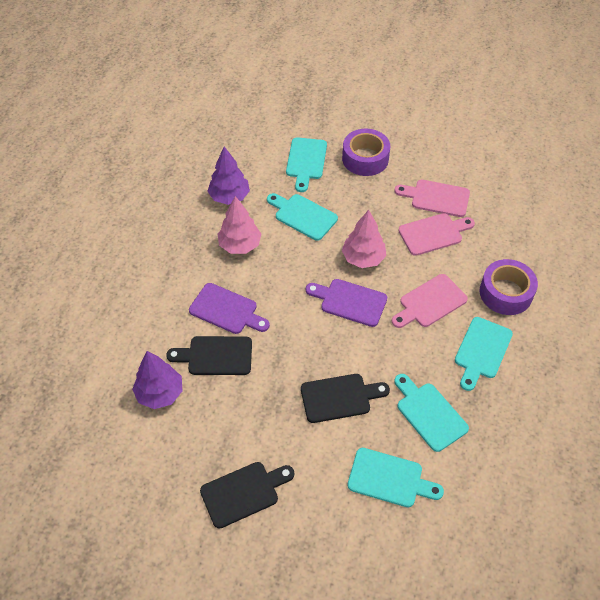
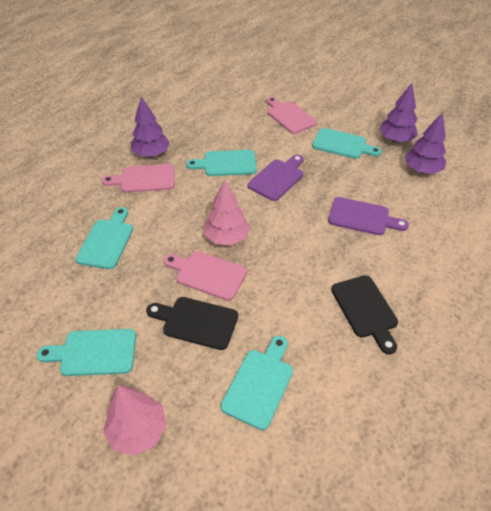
black cutting board: 3 -> 2
purple tape: 2 -> 0
purple tree: 2 -> 3

